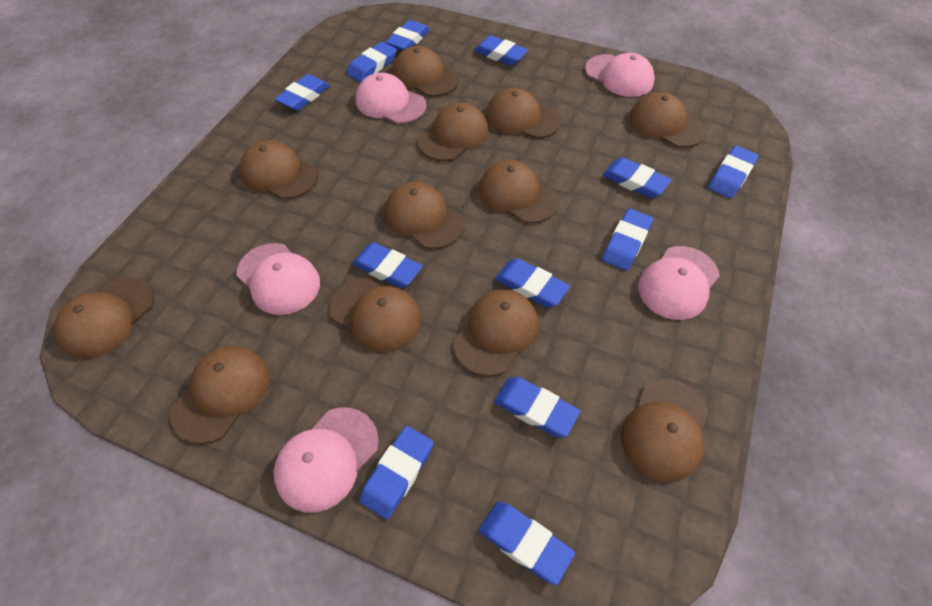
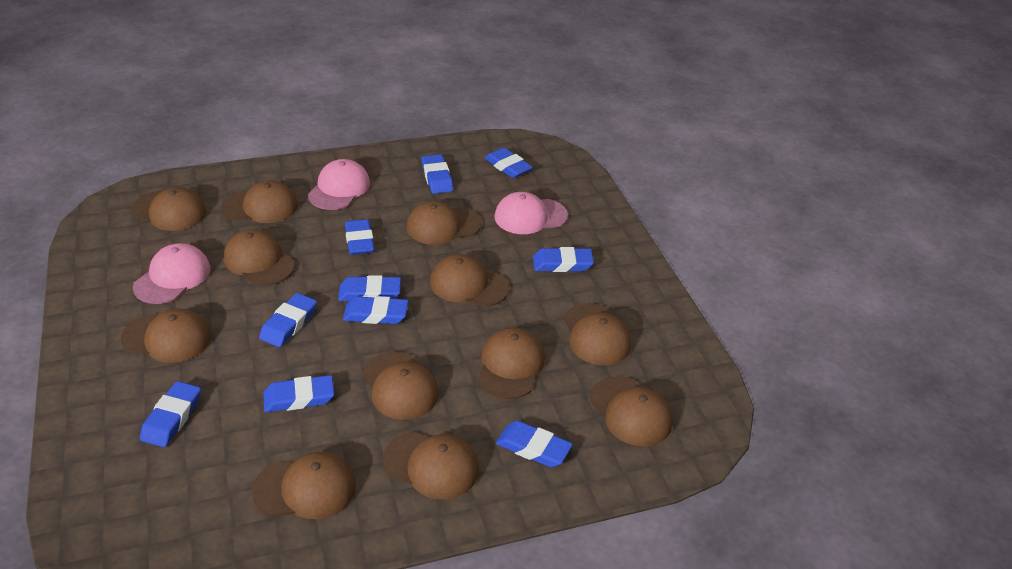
blue eraser: 12 -> 10
pink cap: 5 -> 3

